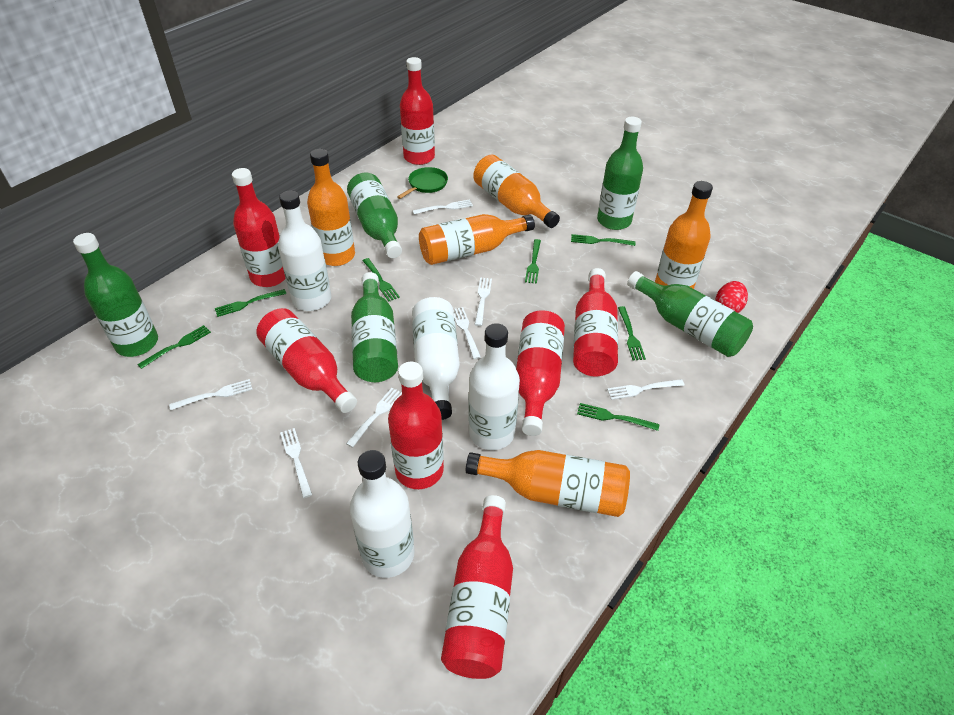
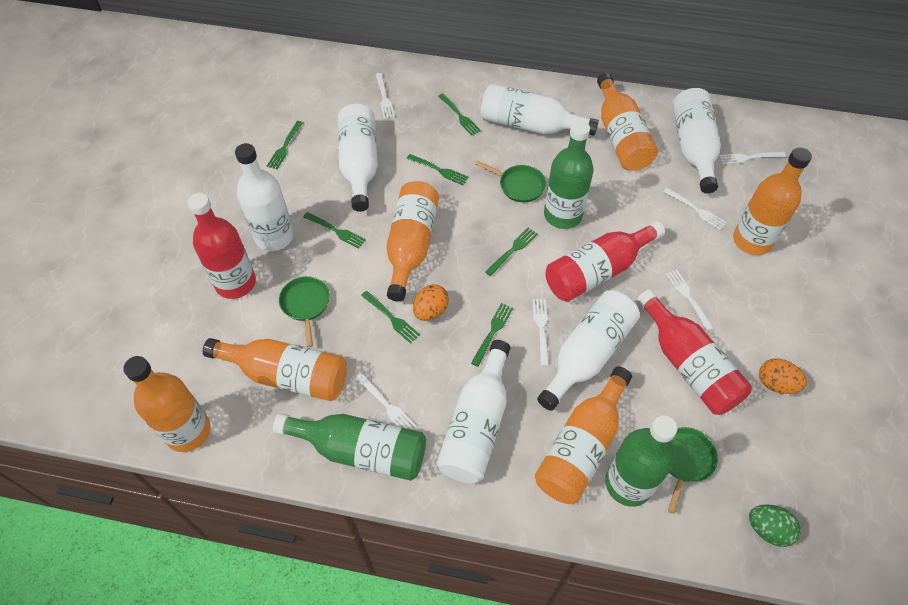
green bottle: 5 -> 3
green egg: 0 -> 1
green pan: 1 -> 3
orange bottle: 5 -> 6
orange egg: 0 -> 2
red bottle: 7 -> 3
red egg: 1 -> 0
white bottle: 4 -> 6
white fork: 7 -> 6

